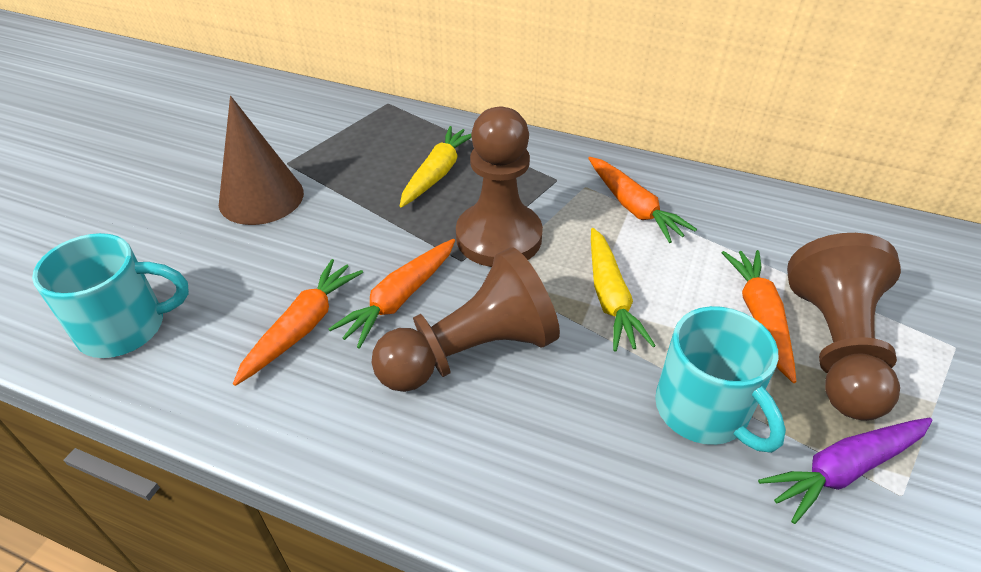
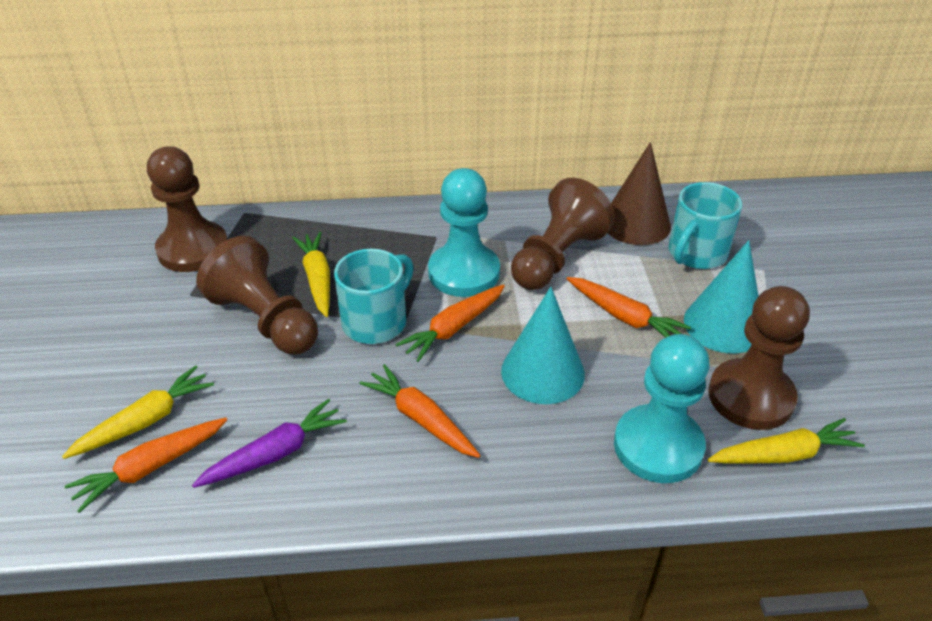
brown pawn: 3 -> 4
turquoise cone: 0 -> 2
turquoise pawn: 0 -> 2
yellow carrot: 2 -> 3

